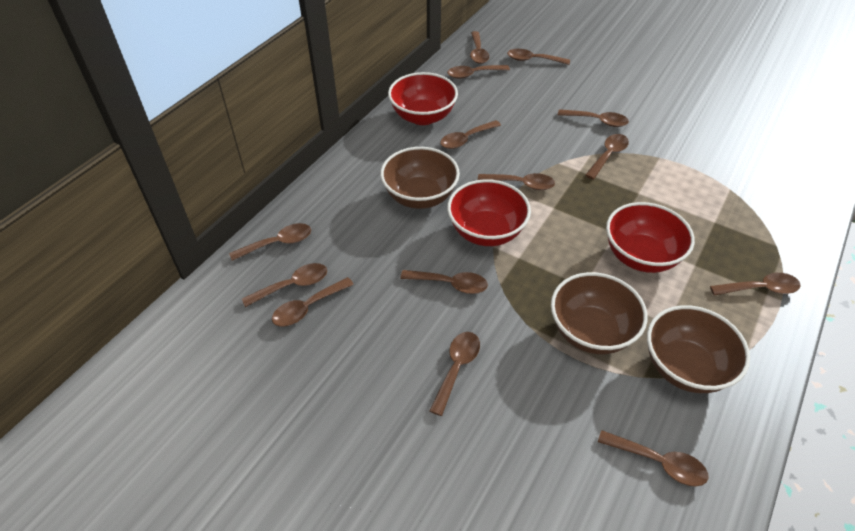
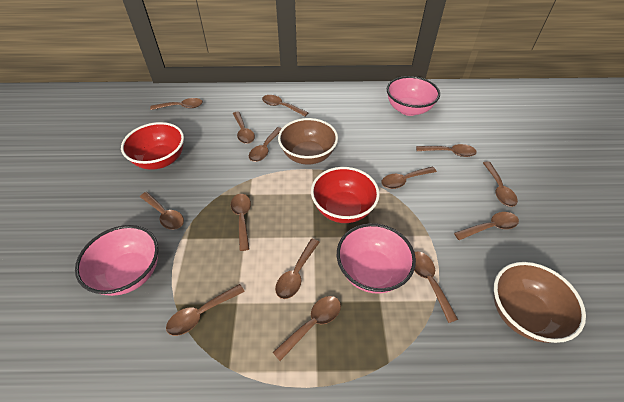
brown bowl: 3 -> 2
pink bowl: 0 -> 3
red bowl: 3 -> 2

